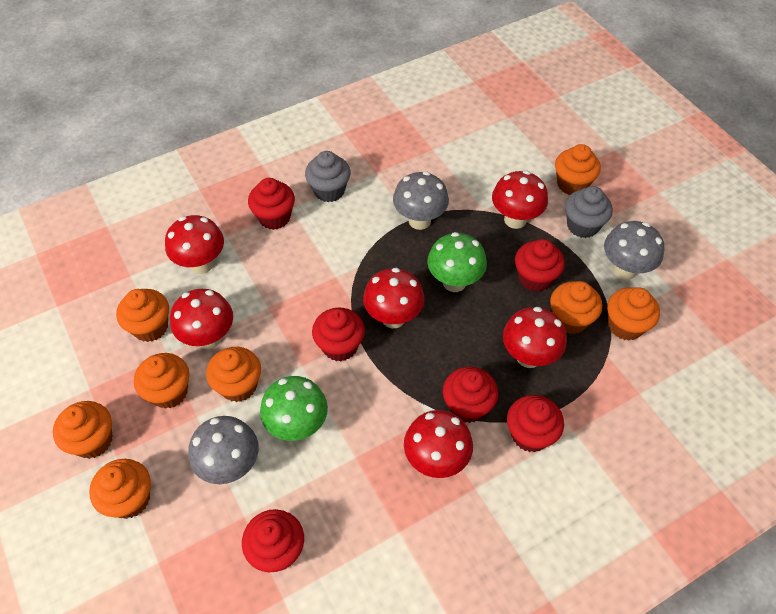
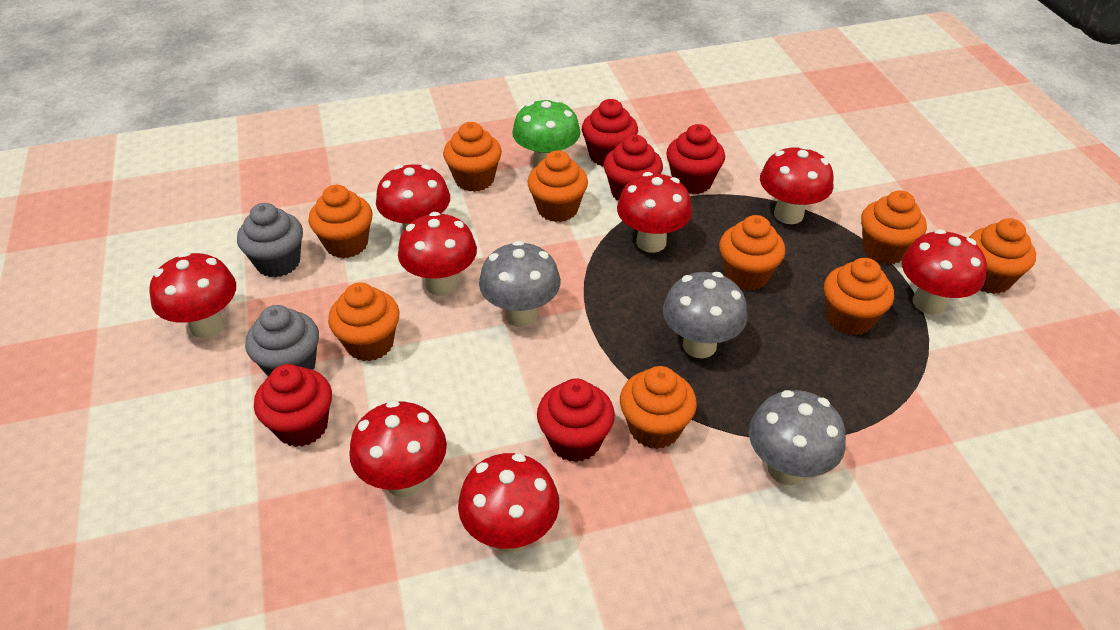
green mushroom: 2 -> 1
orange cupcake: 8 -> 9
red cupcake: 6 -> 5
red mushroom: 6 -> 8

